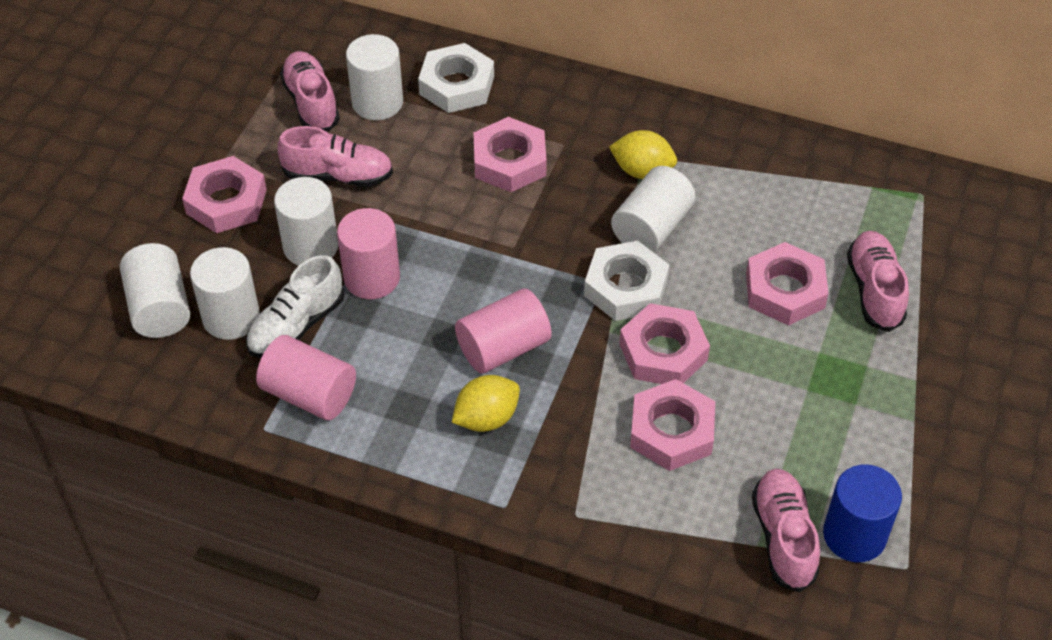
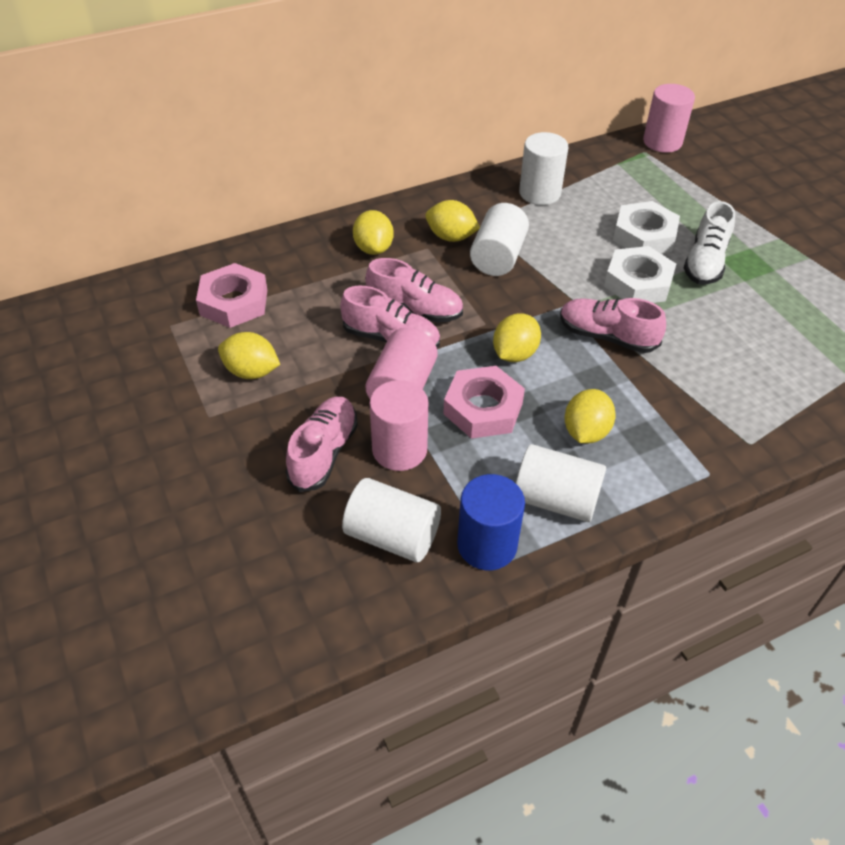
pink nut: 5 -> 2
white cylinder: 5 -> 4
yellow lemon: 2 -> 5

